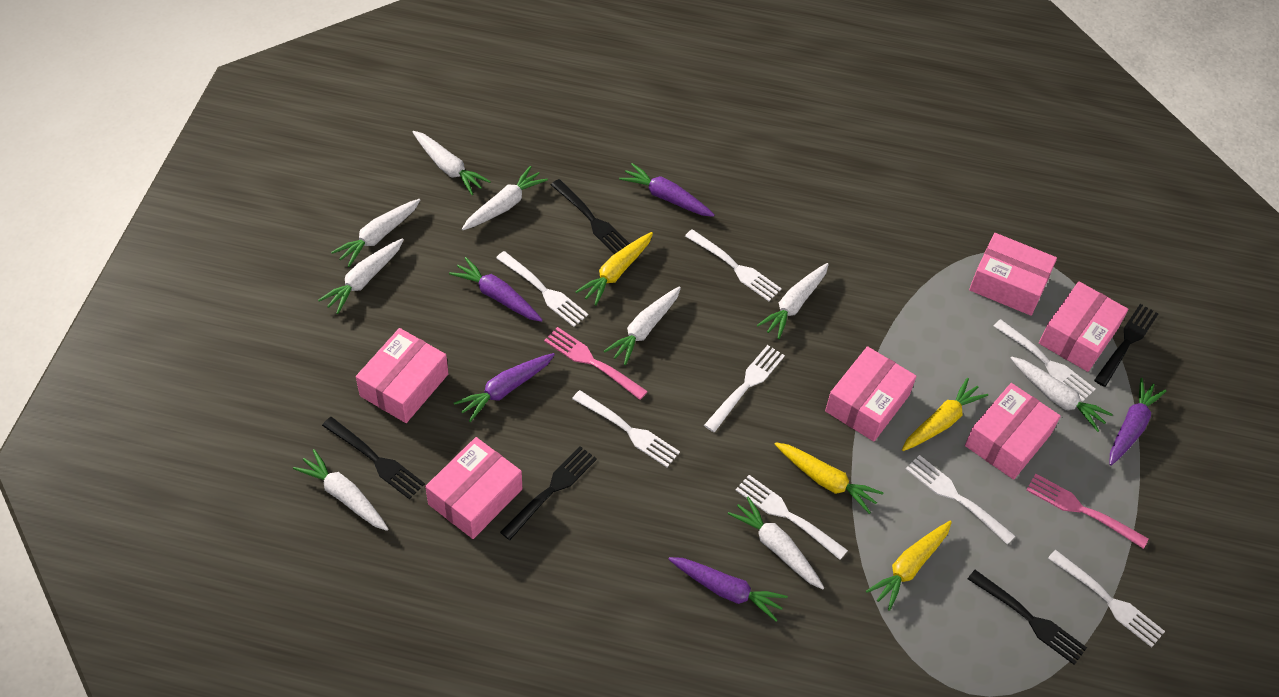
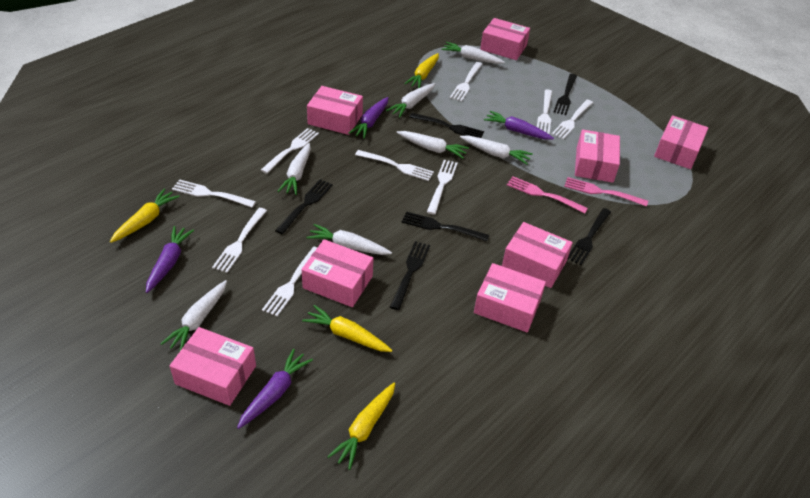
black fork: 5 -> 6
pink box: 6 -> 8
purple carrot: 5 -> 4
white carrot: 9 -> 7
white fork: 8 -> 9

